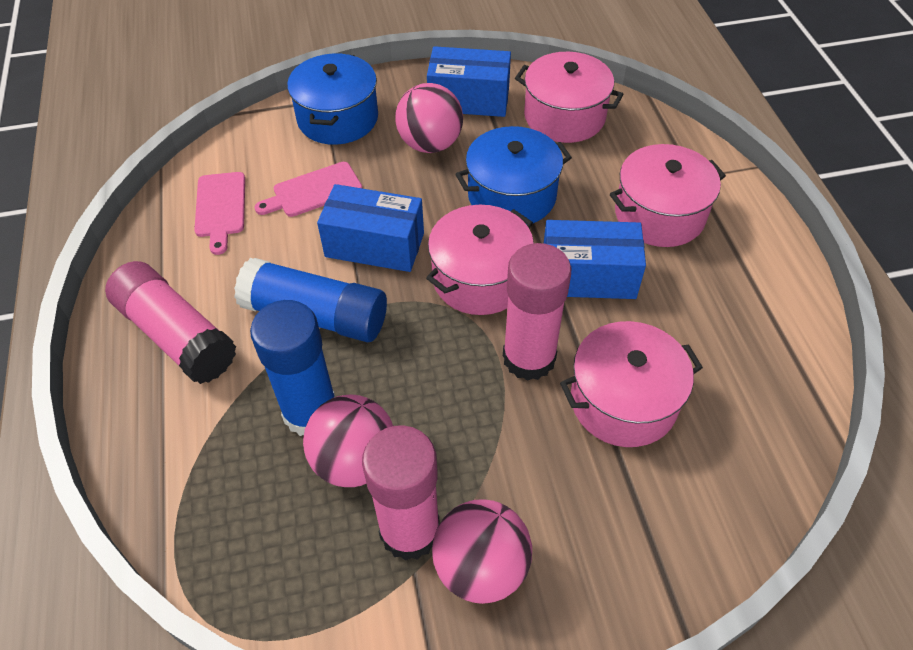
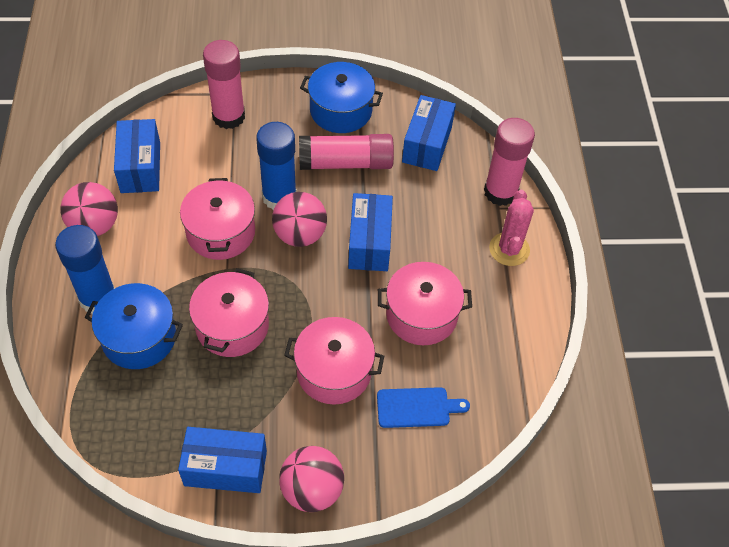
blue box: 3 -> 4
blue cutting board: 0 -> 1
pink cactus: 0 -> 1
pink cutting board: 2 -> 0

